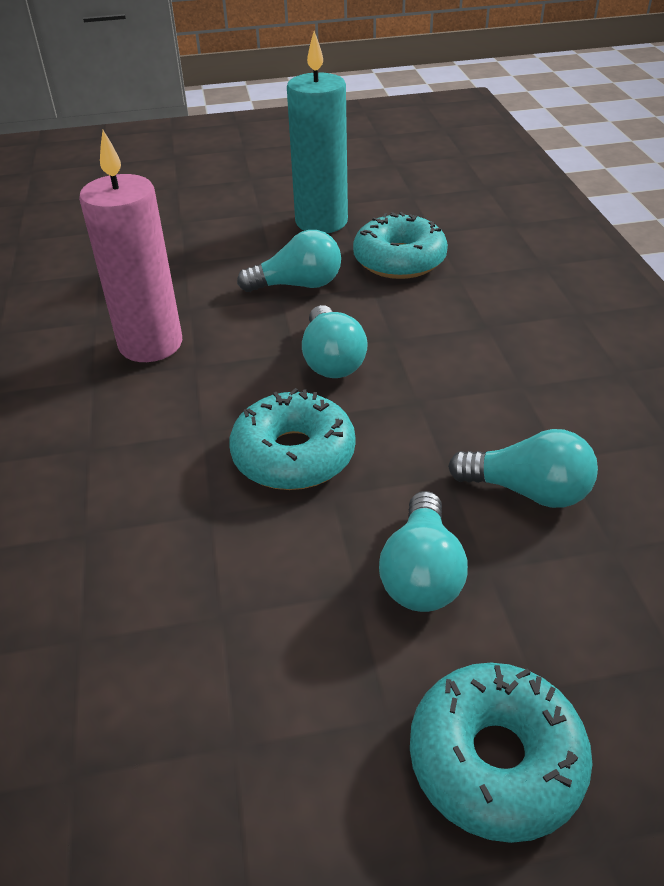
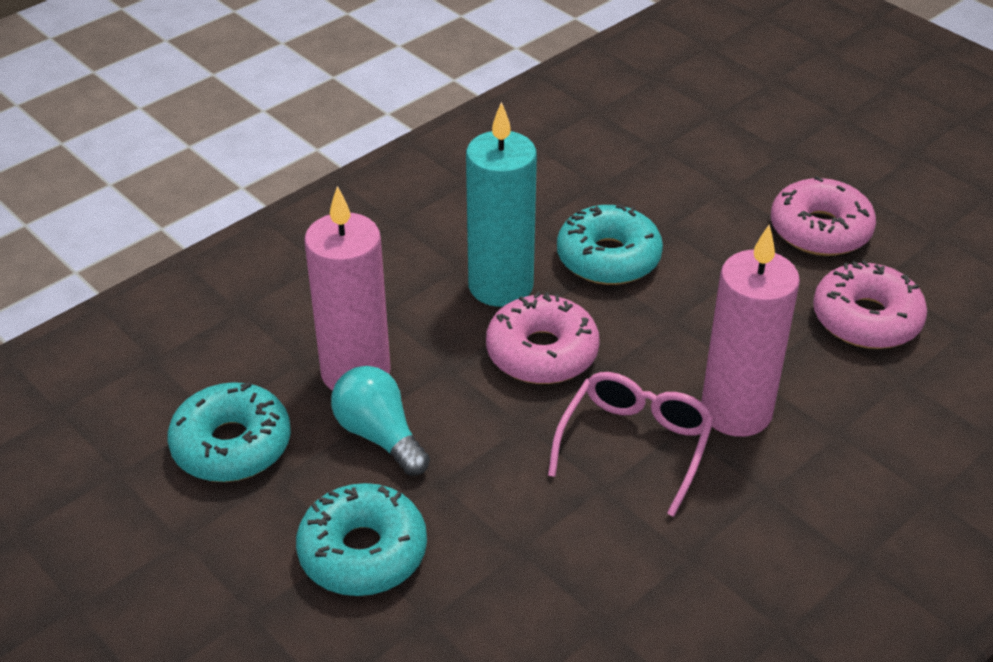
pink candle: 1 -> 2
pink donut: 0 -> 3
pink glasses: 0 -> 1
turquoise light bulb: 4 -> 1

